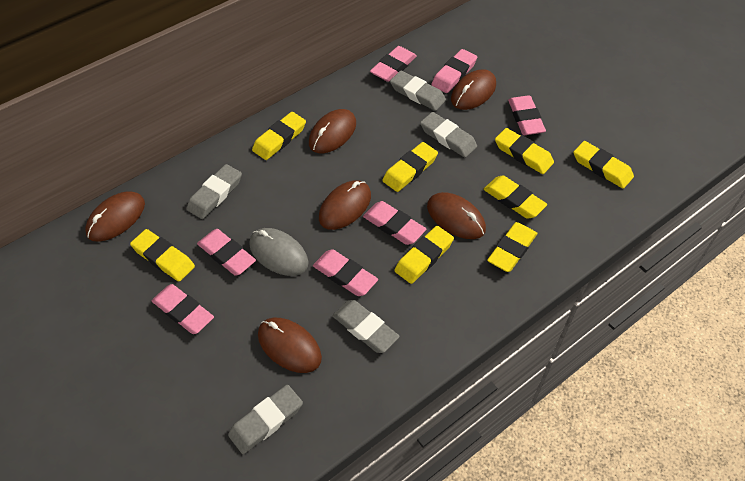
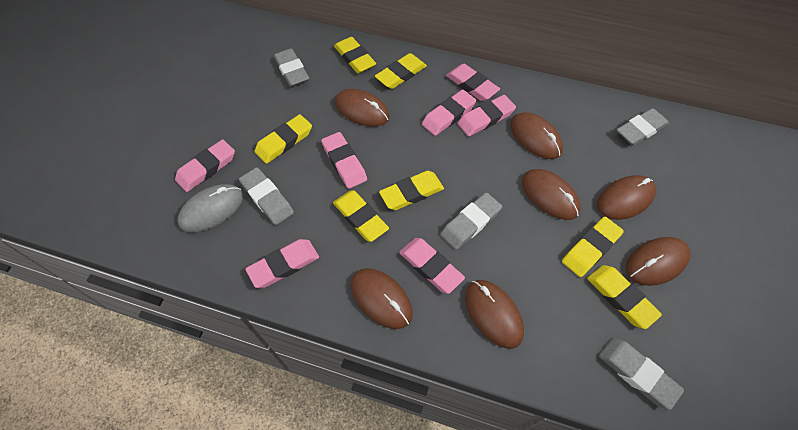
brown mouse: 6 -> 7
yellow eraser: 8 -> 7

